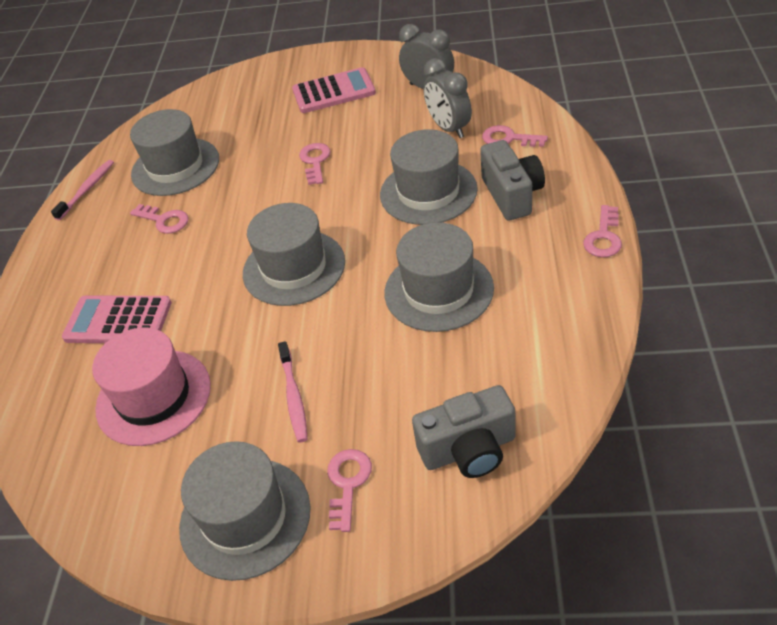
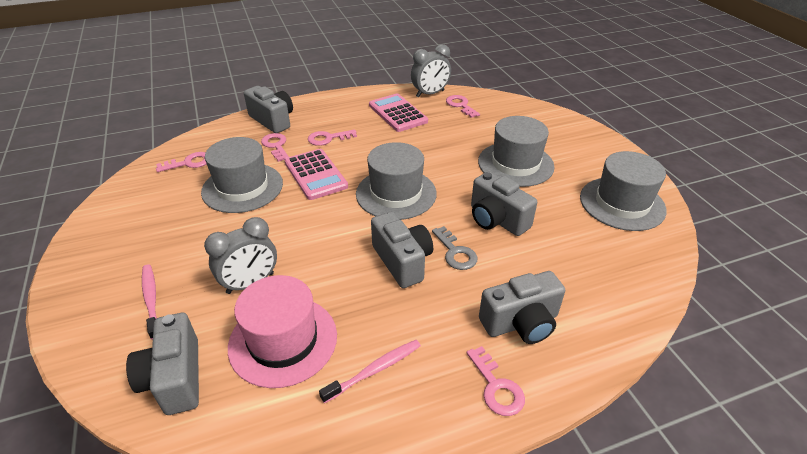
grey camera: 2 -> 5
grey hat: 5 -> 4
grey key: 0 -> 1

